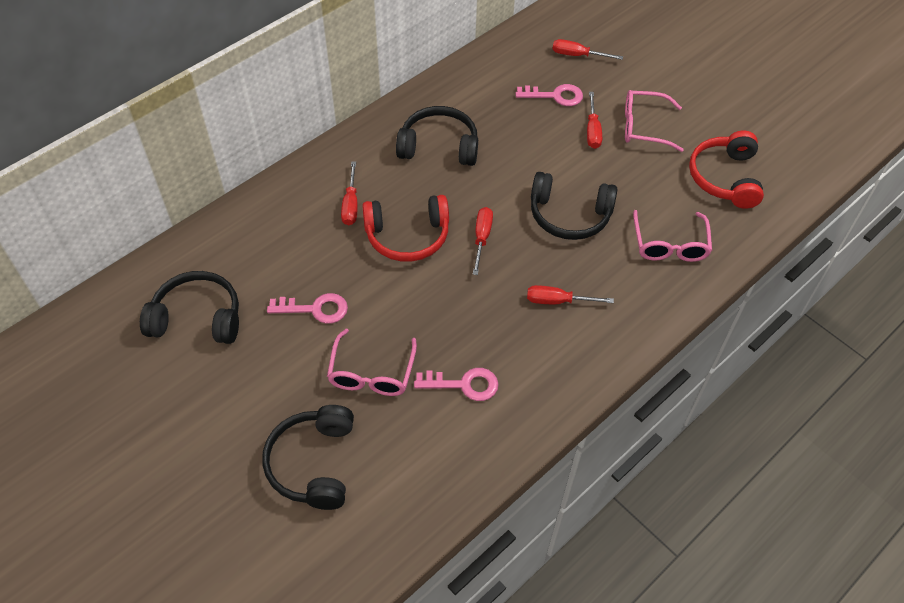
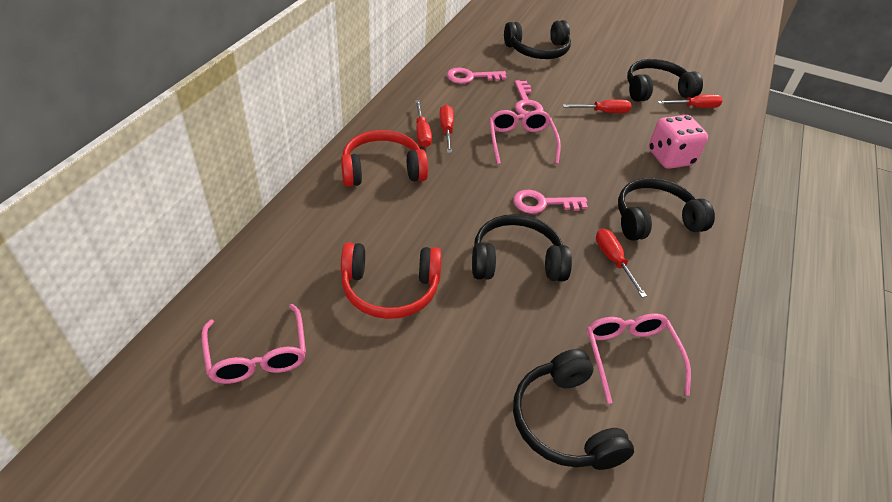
black headphones: 4 -> 5
pink dice: 0 -> 1

